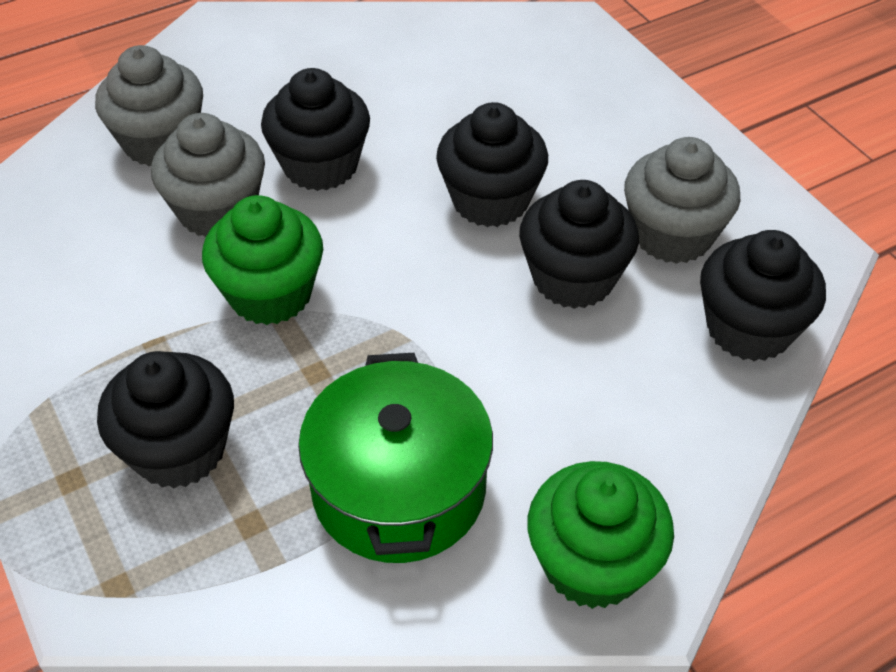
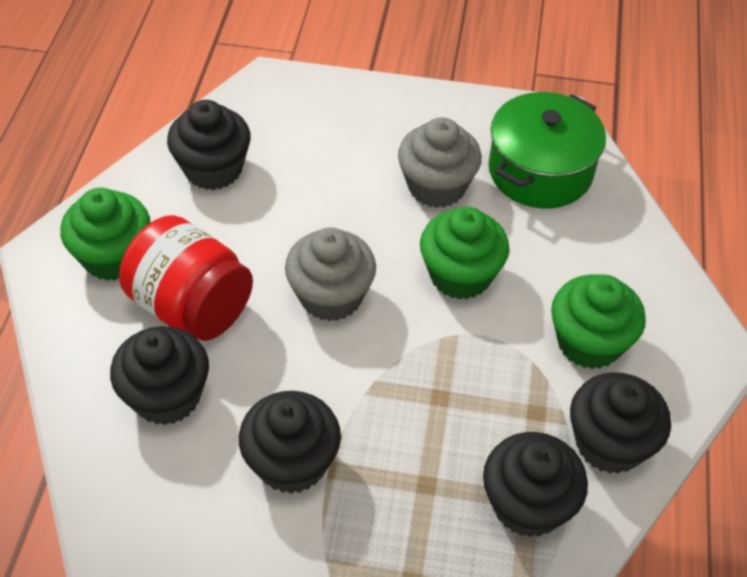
green cupcake: 2 -> 3
grey cupcake: 3 -> 2
red jar: 0 -> 1

